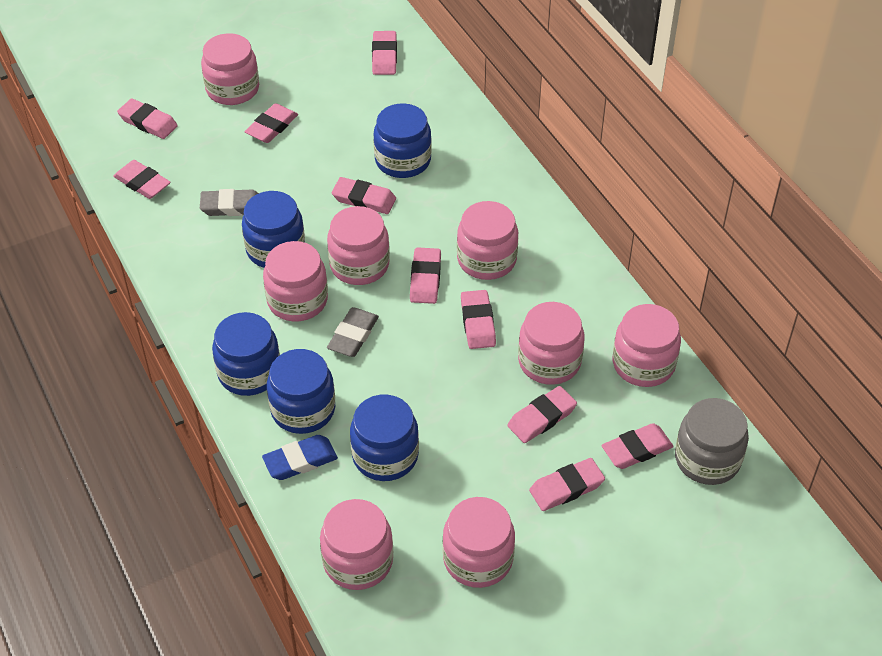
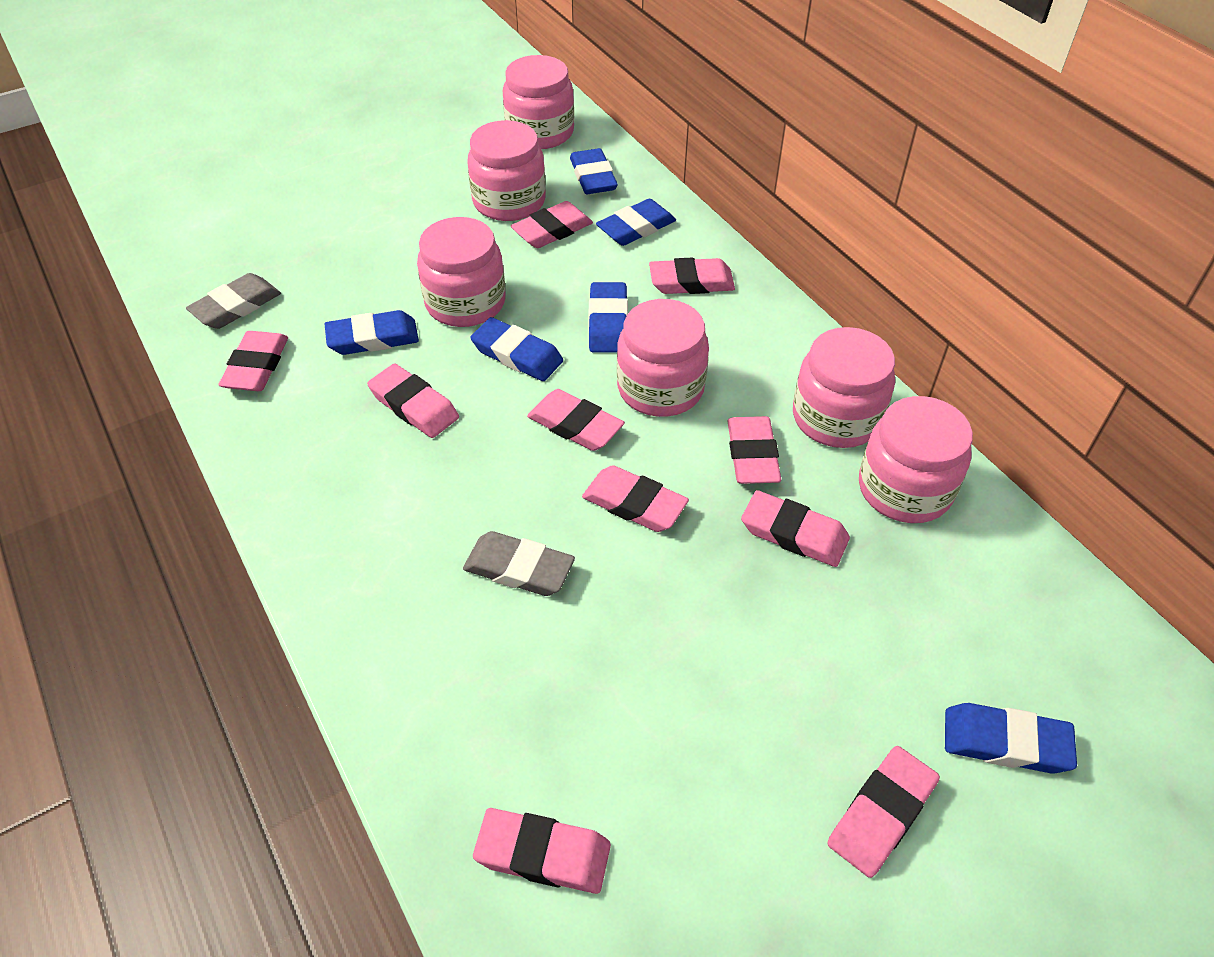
blue eraser: 1 -> 6
blue jar: 5 -> 0
grey jar: 1 -> 0
pink jar: 8 -> 6

